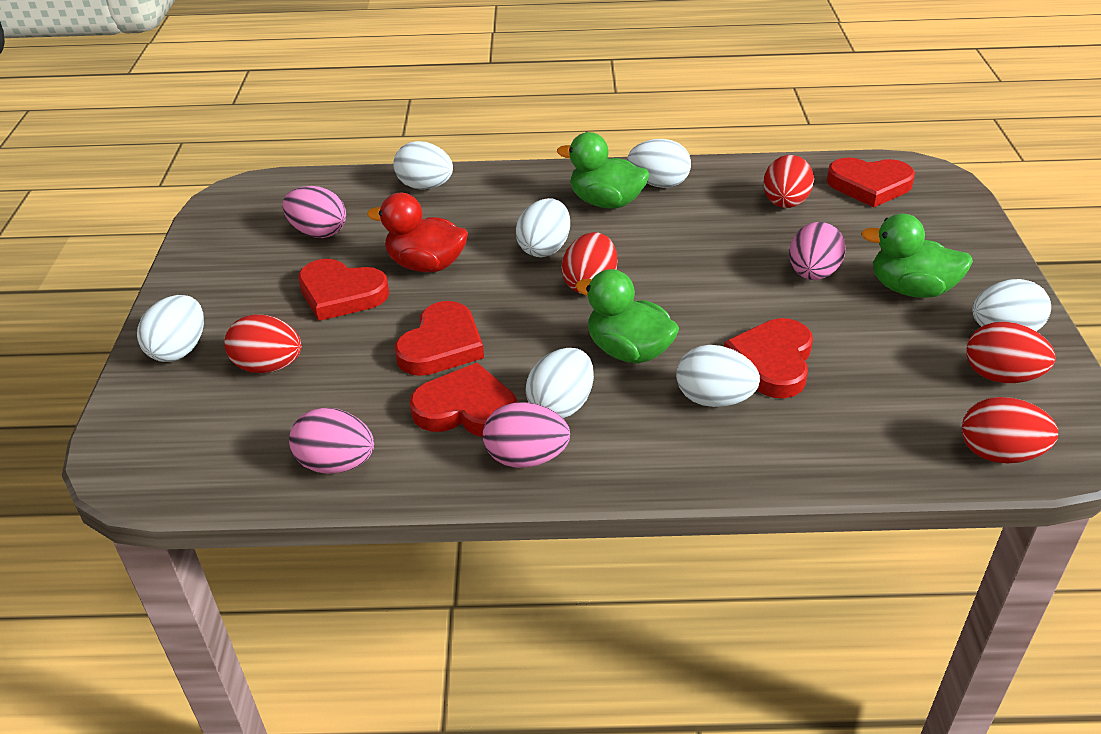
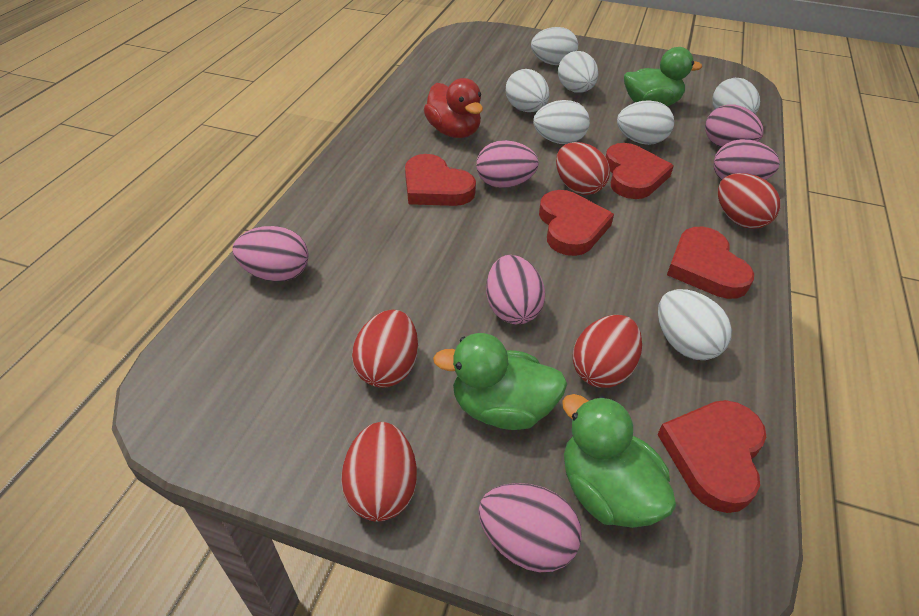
pink egg: 4 -> 6

